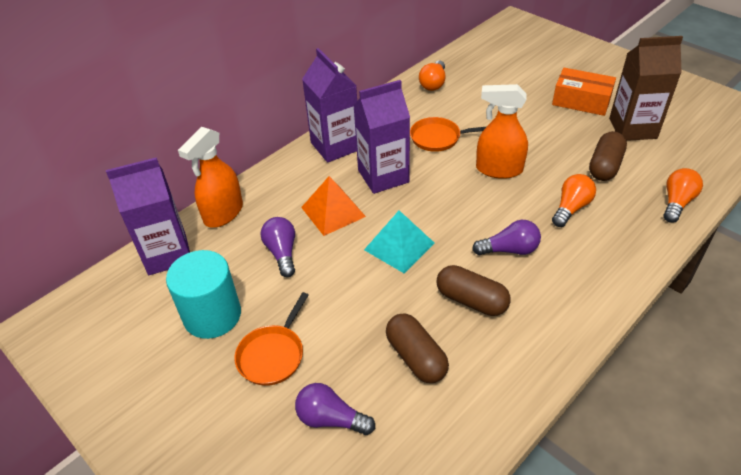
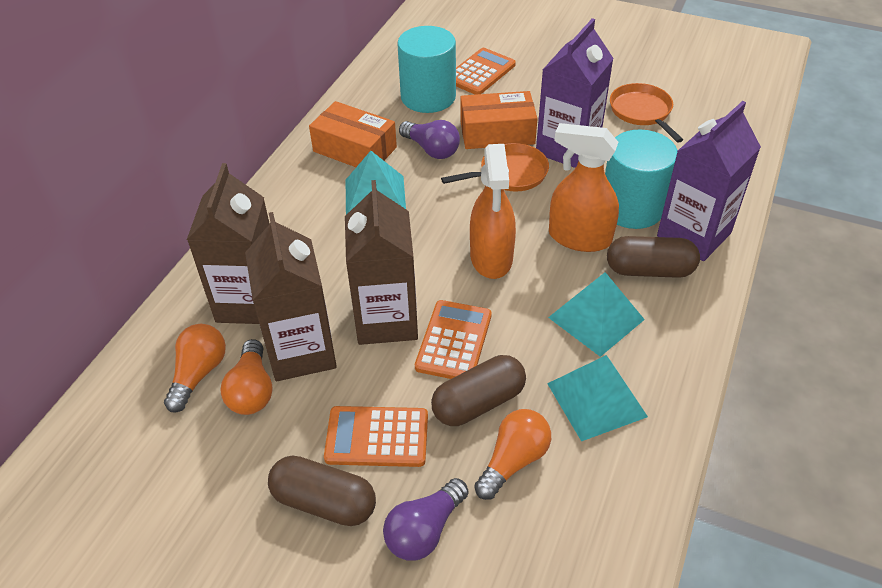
brown carton: 1 -> 3
orange box: 1 -> 2
orange calculator: 0 -> 3
orange pyramid: 1 -> 0
purple carton: 3 -> 2
purple light bulb: 3 -> 2
turquoise cylinder: 1 -> 2
turquoise pyramid: 1 -> 3

